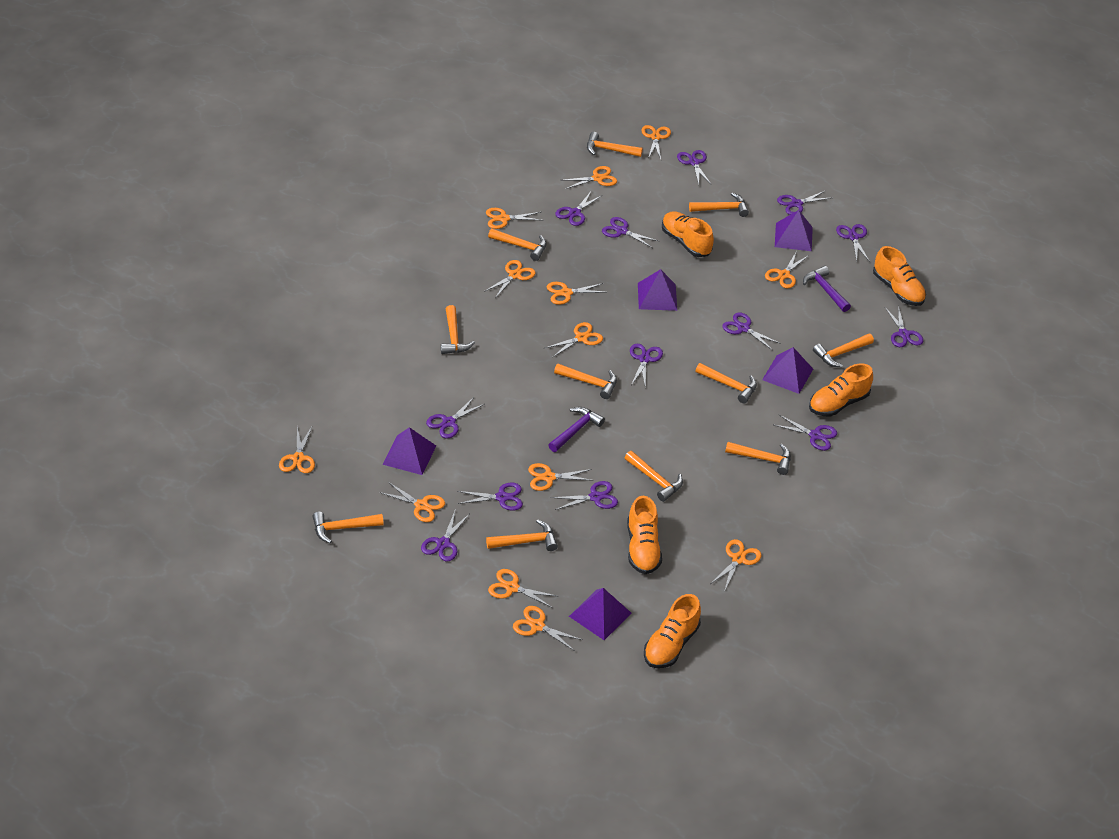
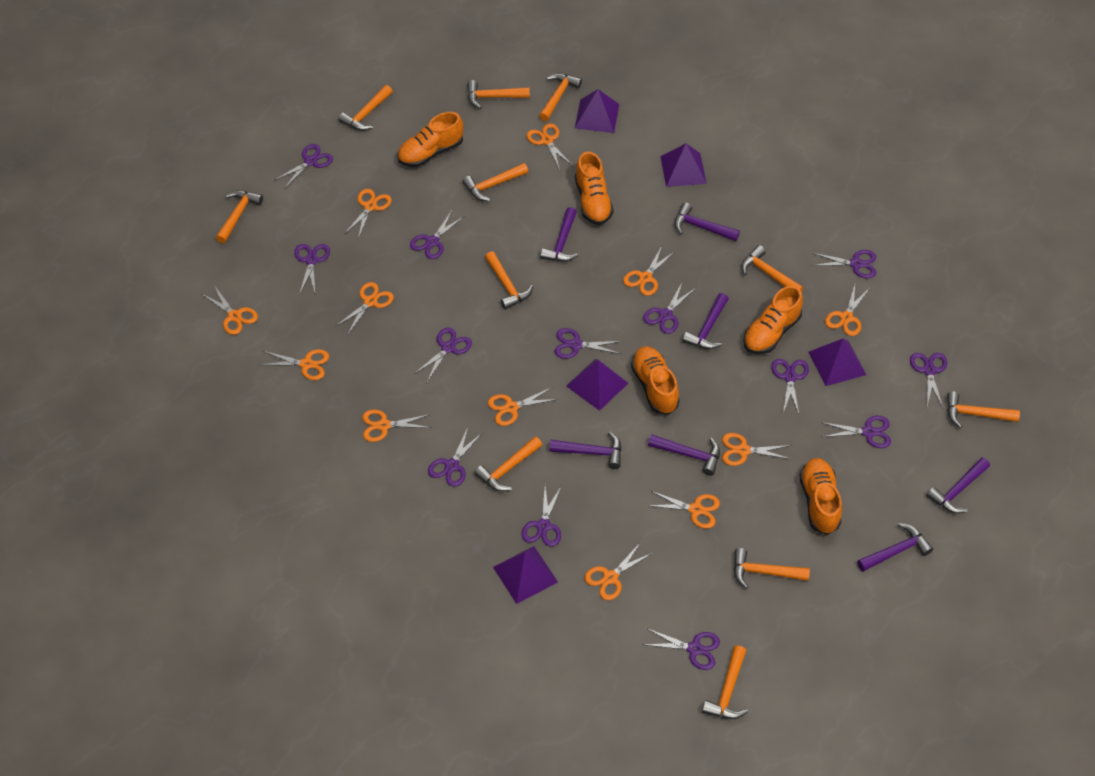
orange scissors: 13 -> 12
purple hammer: 2 -> 7

